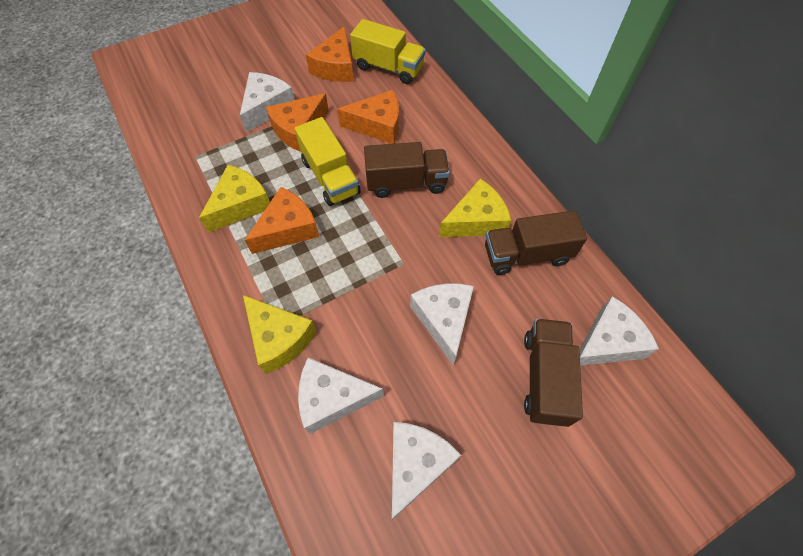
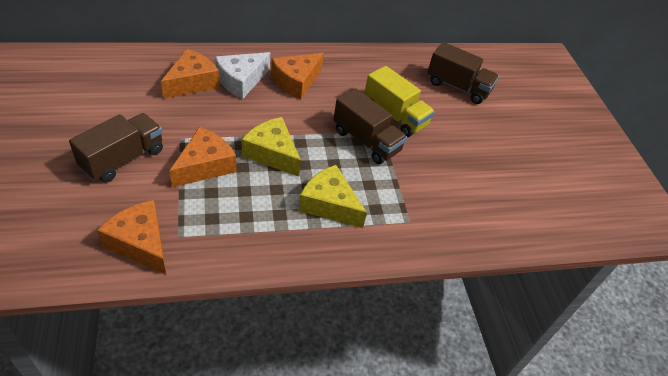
white cheese: 5 -> 1
yellow cheese: 3 -> 2
yellow truck: 2 -> 1

